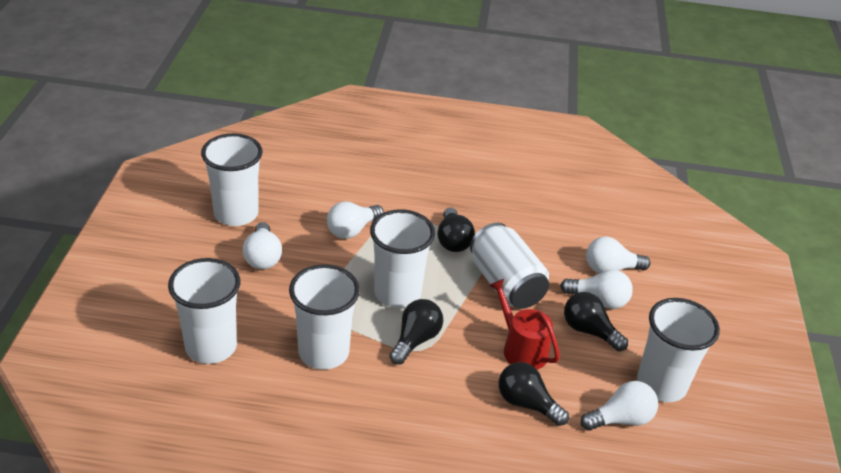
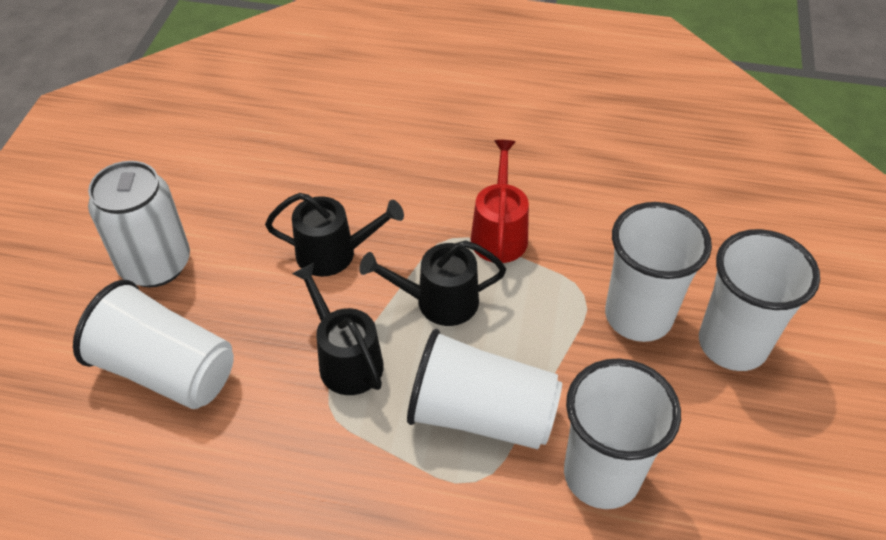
black light bulb: 4 -> 0
black watering can: 0 -> 3
white light bulb: 5 -> 0

